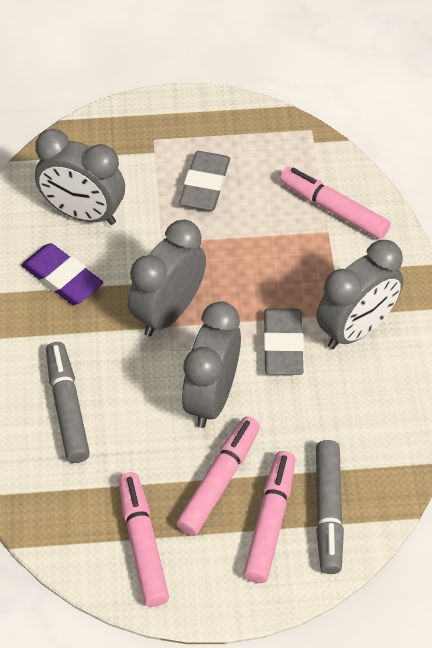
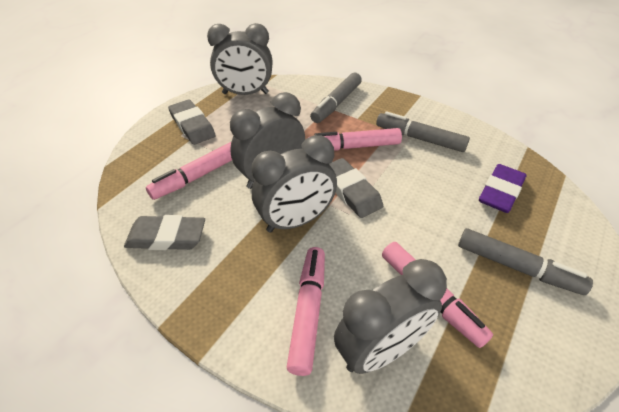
grey eraser: 2 -> 3
grey marker: 2 -> 3

